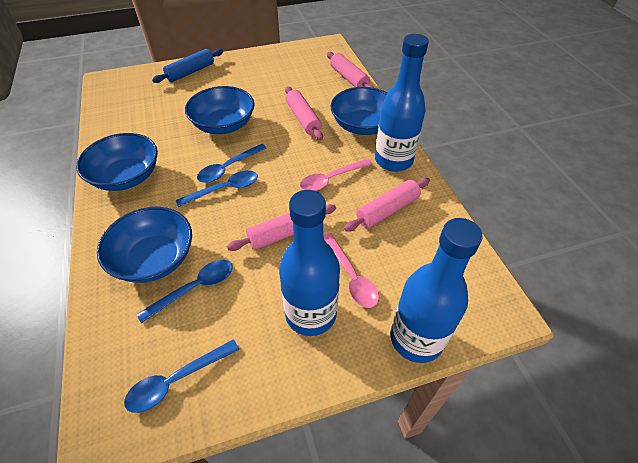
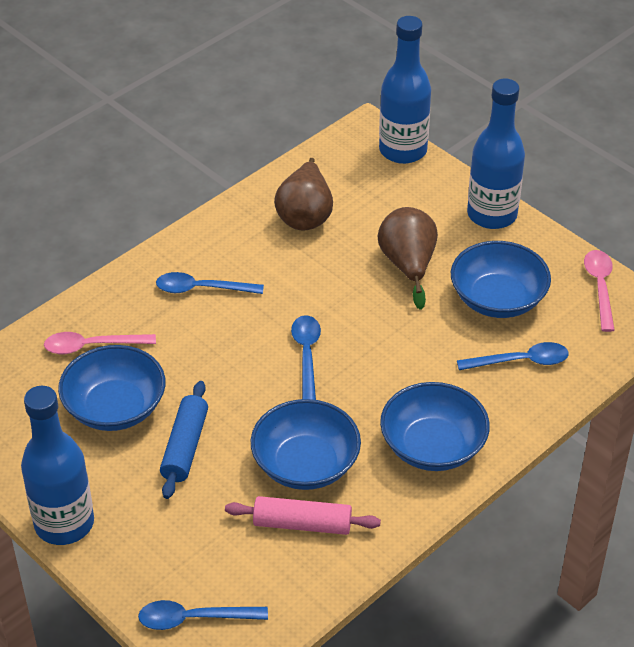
brown pear: 0 -> 2
pink rolling pin: 4 -> 1

